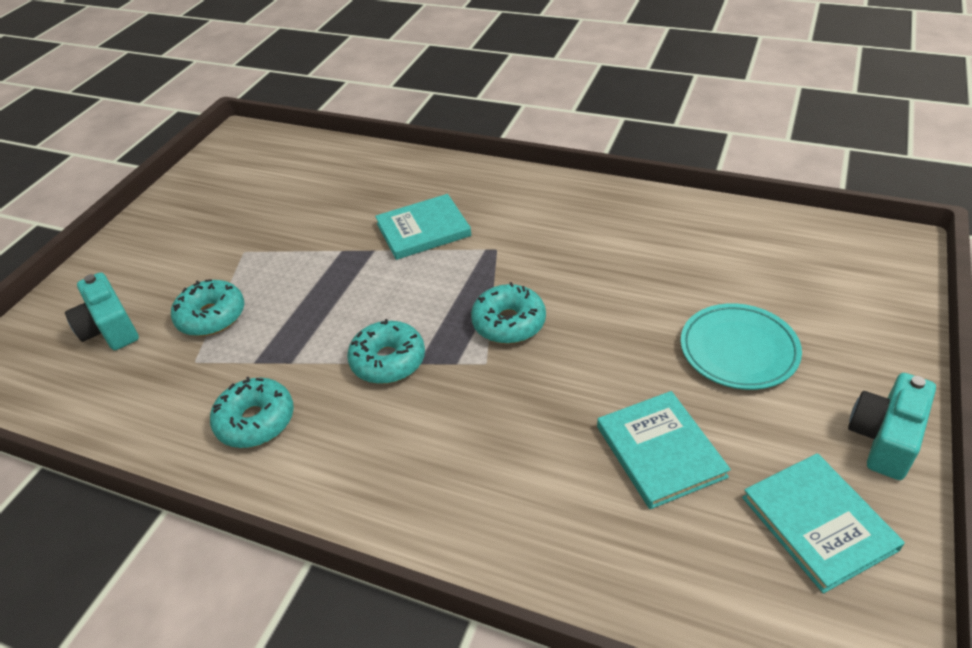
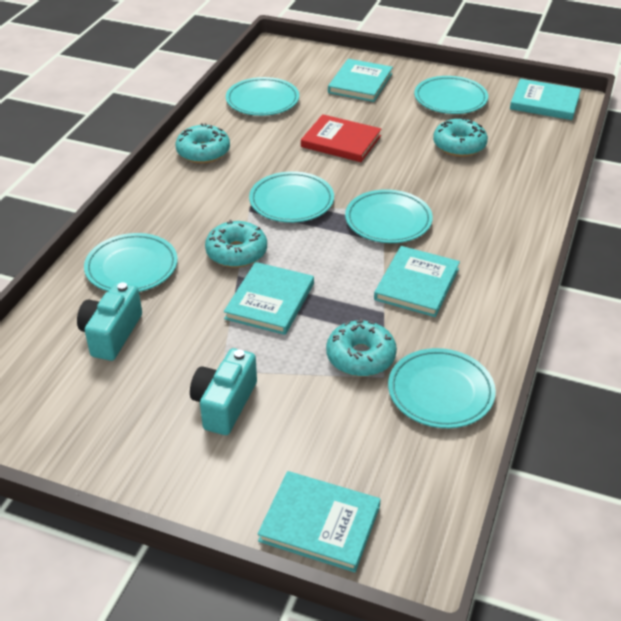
red book: 0 -> 1
turquoise book: 3 -> 5
turquoise plate: 1 -> 6

